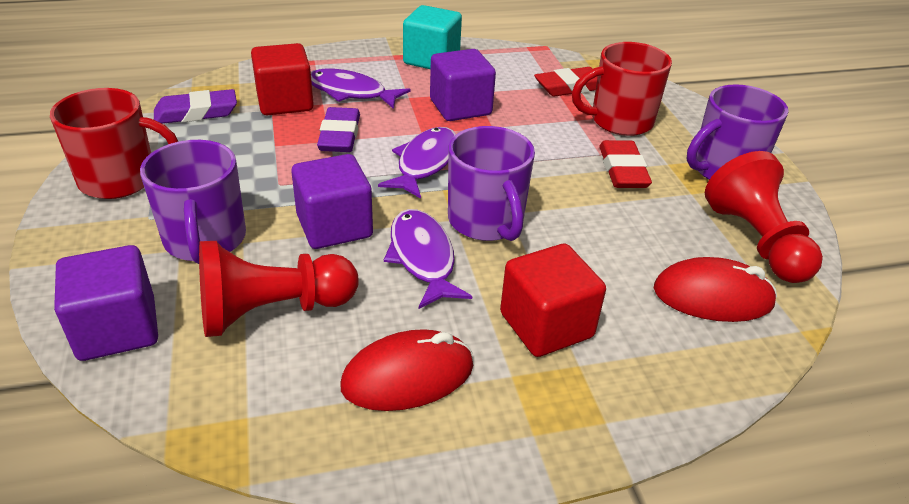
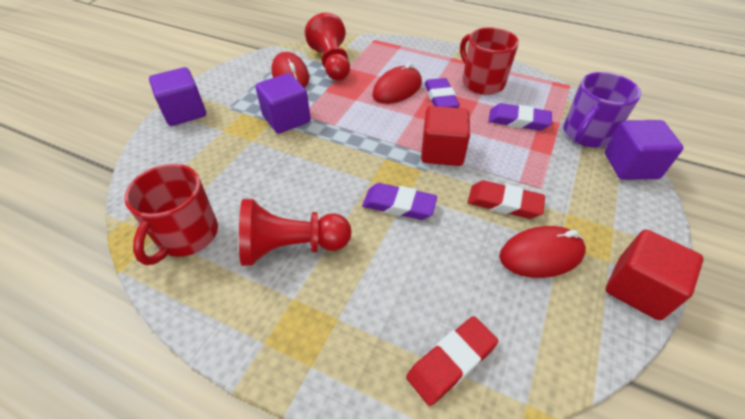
purple eraser: 2 -> 3
purple fish: 3 -> 0
purple mug: 3 -> 1
red mouse: 2 -> 3
turquoise cube: 1 -> 0

